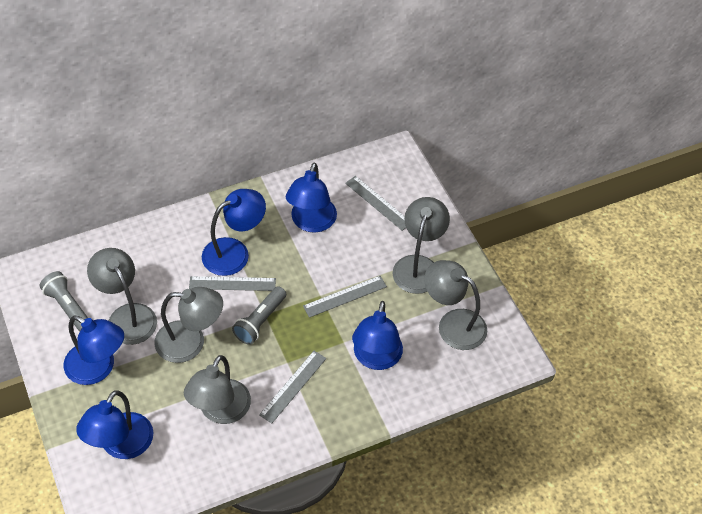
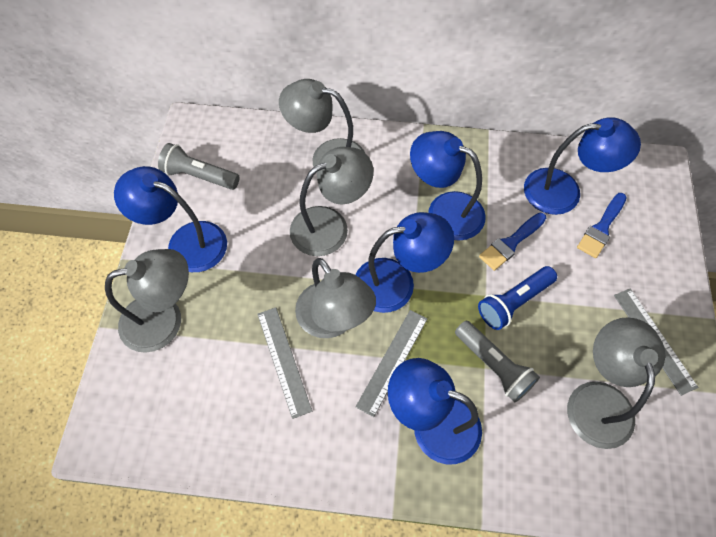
blue brush: 0 -> 2
blue flashlight: 0 -> 1
grey ruler: 4 -> 3

